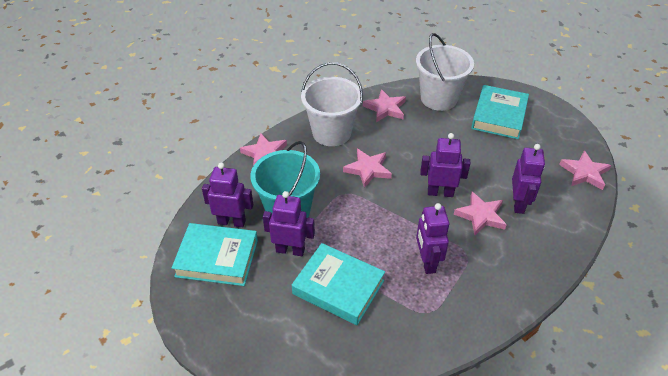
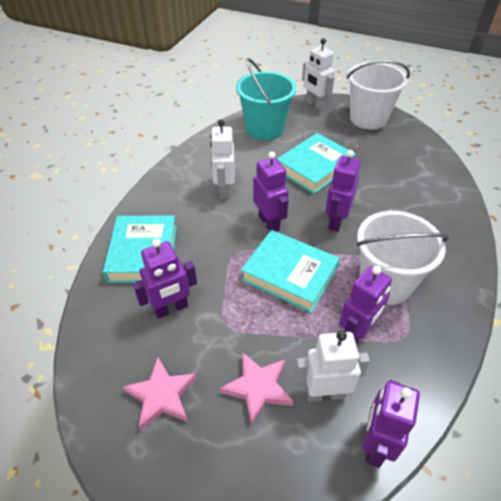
pink star: 5 -> 2
white robot: 0 -> 3

